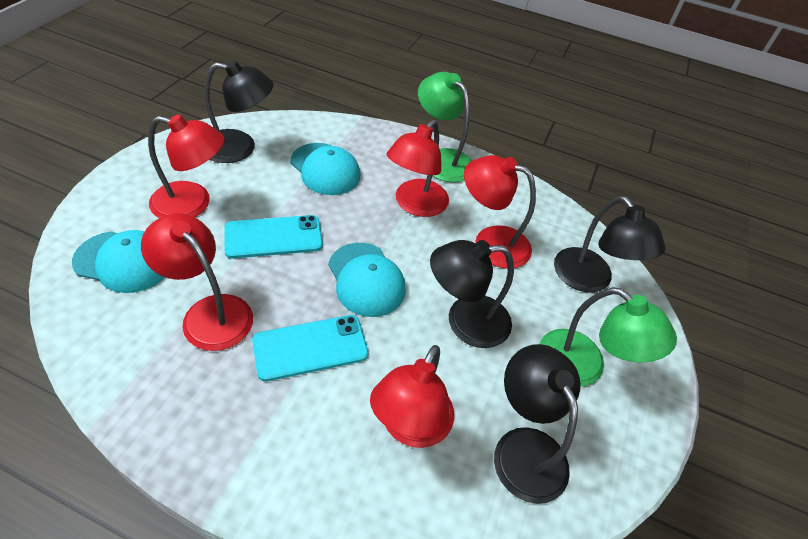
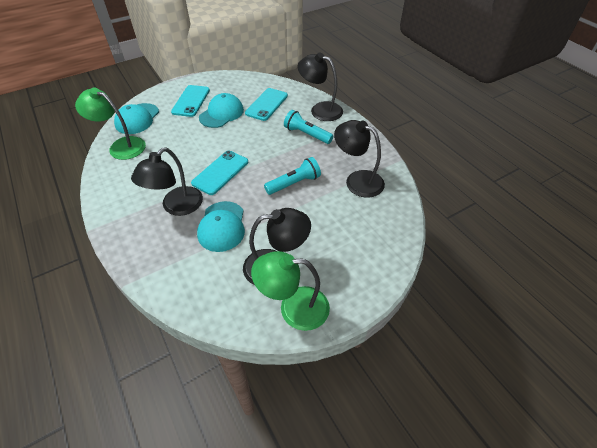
red lamp: 5 -> 0
turquoise flashlight: 0 -> 2
turquoise phone: 2 -> 3

